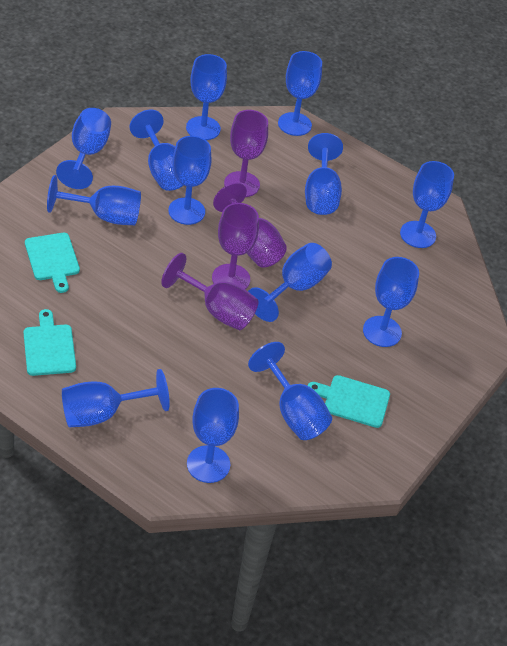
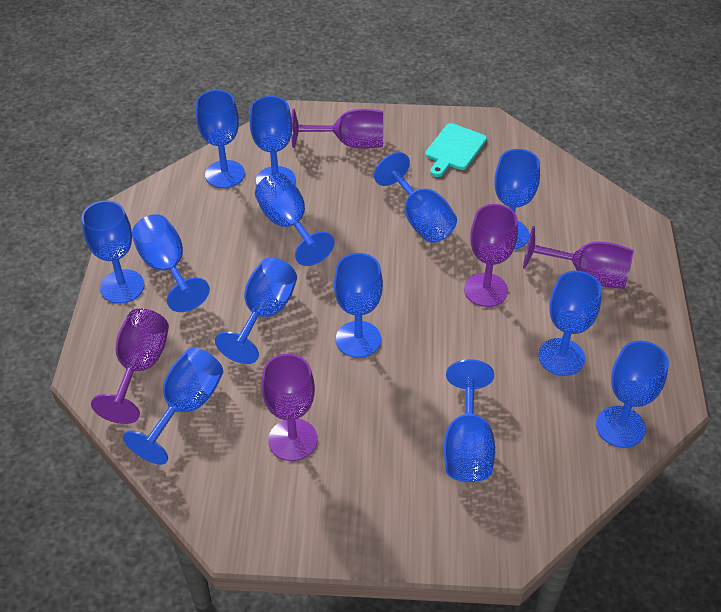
purple goblet: 4 -> 5
turquoise cutting board: 3 -> 1

